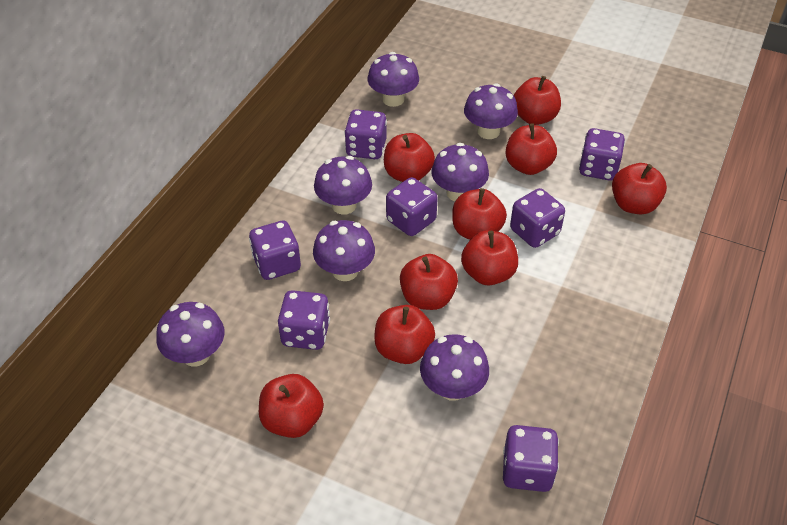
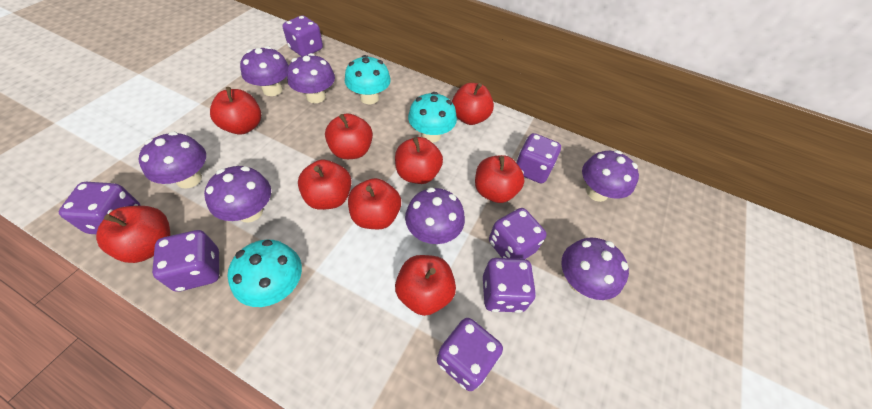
turquoise mushroom: 0 -> 3

